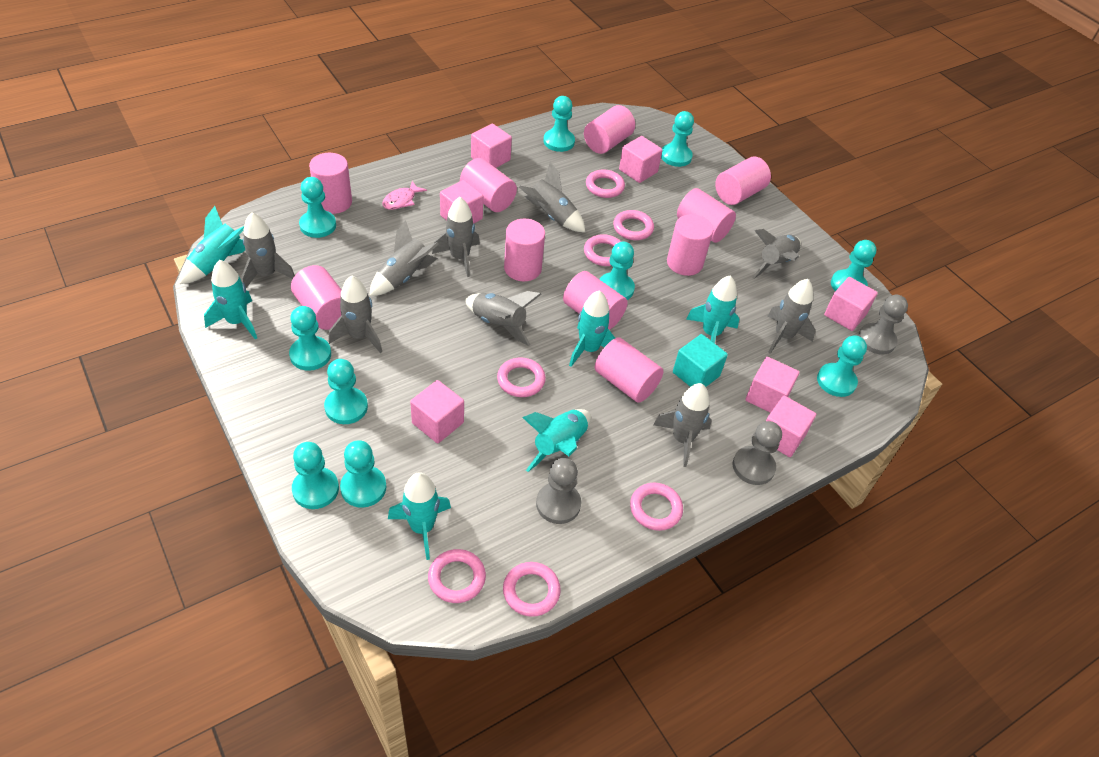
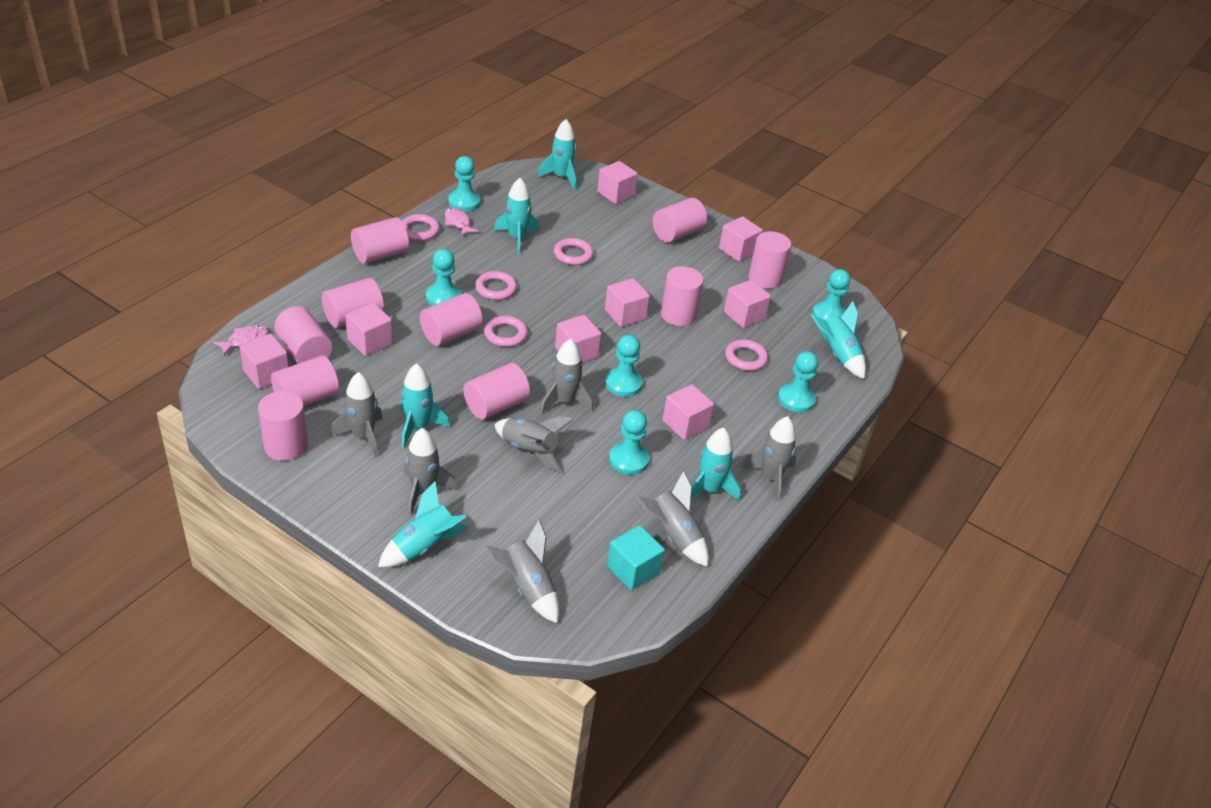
grey pawn: 3 -> 0
grey rocket: 9 -> 7
pink cube: 7 -> 8
pink fish: 1 -> 2
pink ring: 7 -> 5
turquoise pawn: 10 -> 6

